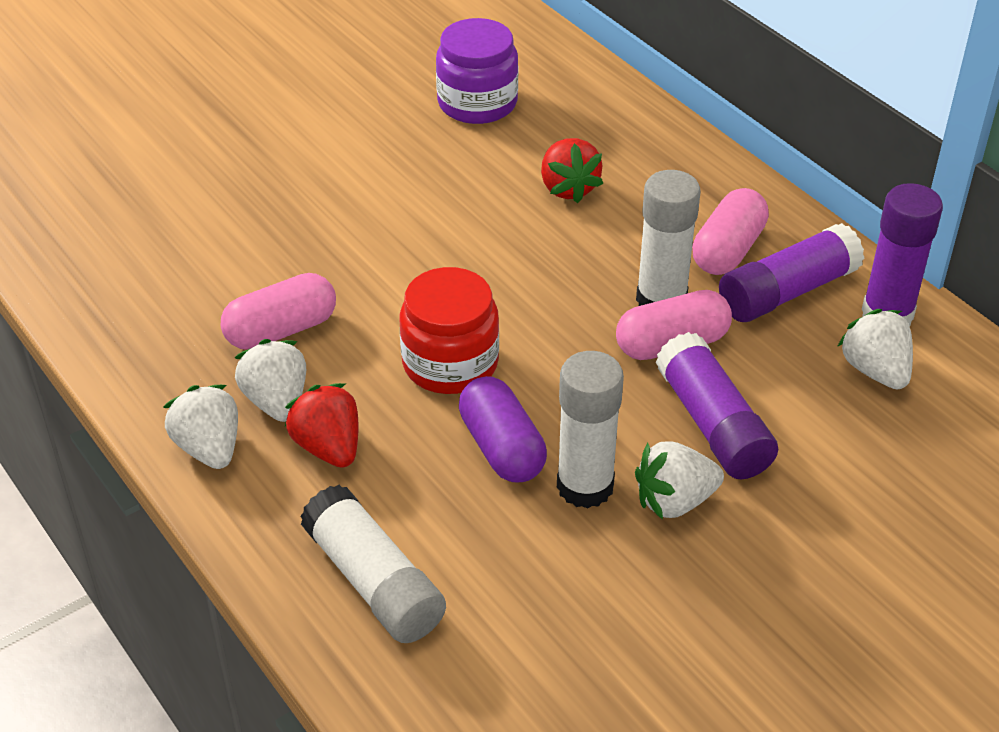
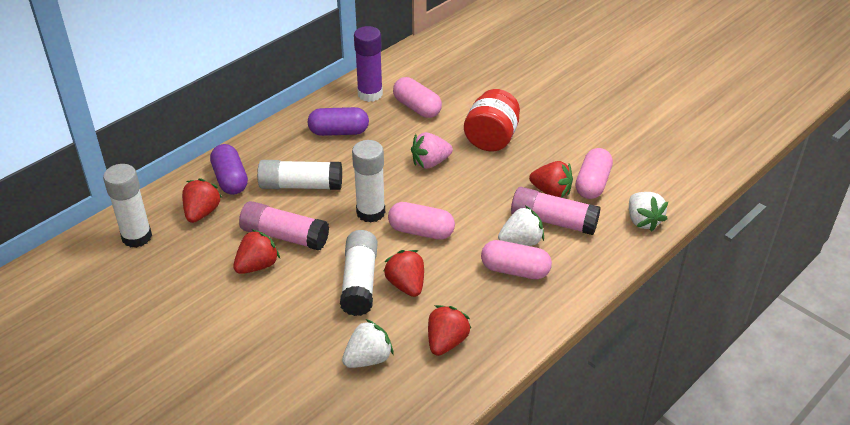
pink capsule: 3 -> 4
pink glue stick: 0 -> 2
pink strawberry: 0 -> 1
purple capsule: 1 -> 2
purple glue stick: 3 -> 1
purple jar: 1 -> 0
red strawberry: 2 -> 5
white glue stick: 3 -> 4
white strawberry: 4 -> 3

